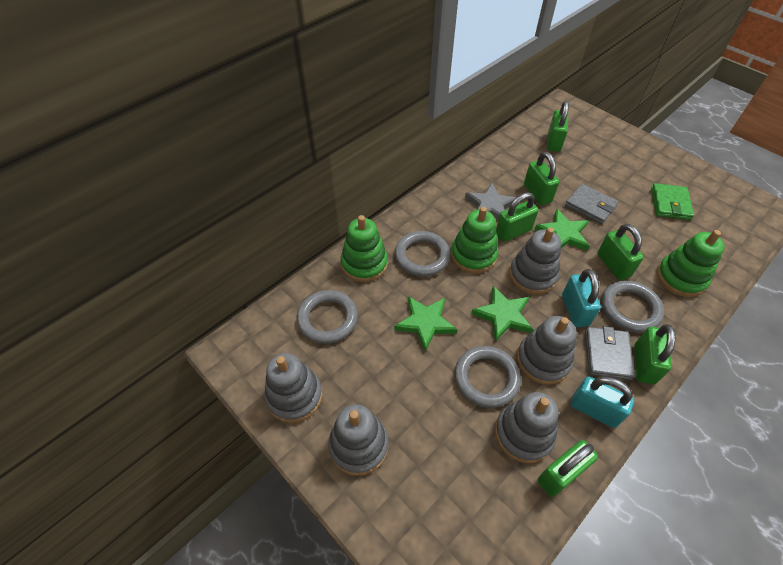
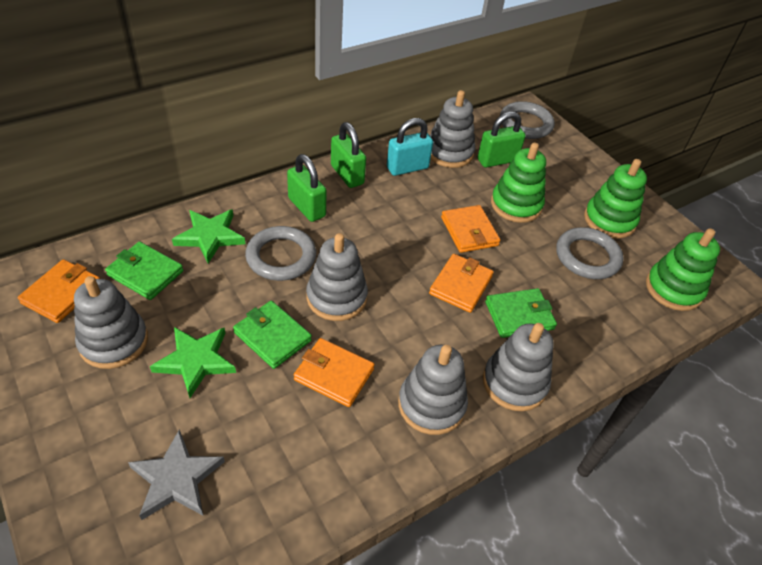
green padlock: 6 -> 3
green star: 3 -> 2
green wallet: 1 -> 3
grey ring: 4 -> 3
grey wallet: 2 -> 0
orange wallet: 0 -> 4
turquoise padlock: 2 -> 1

